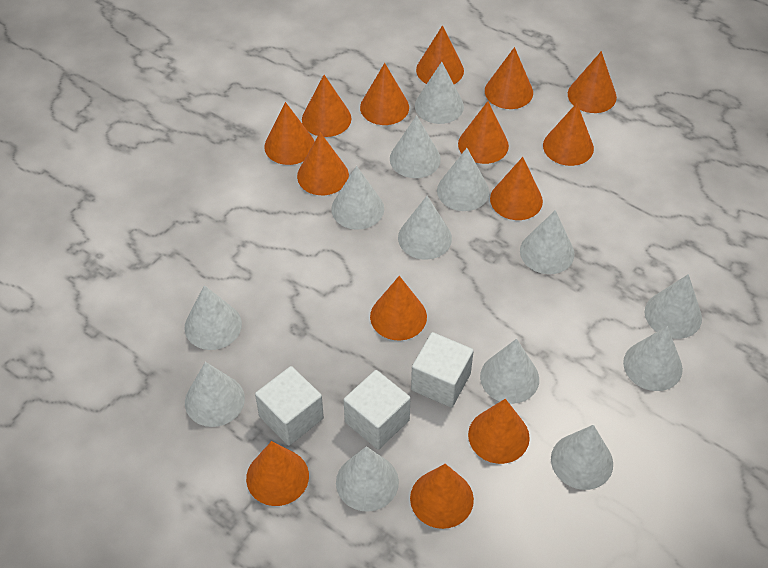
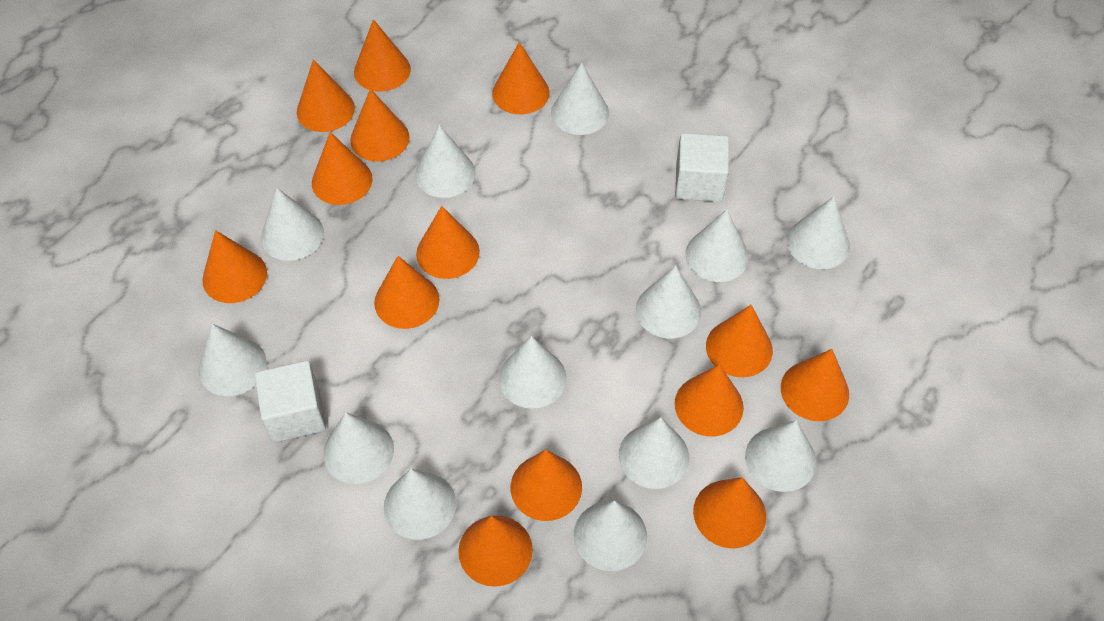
white cube: 3 -> 2

